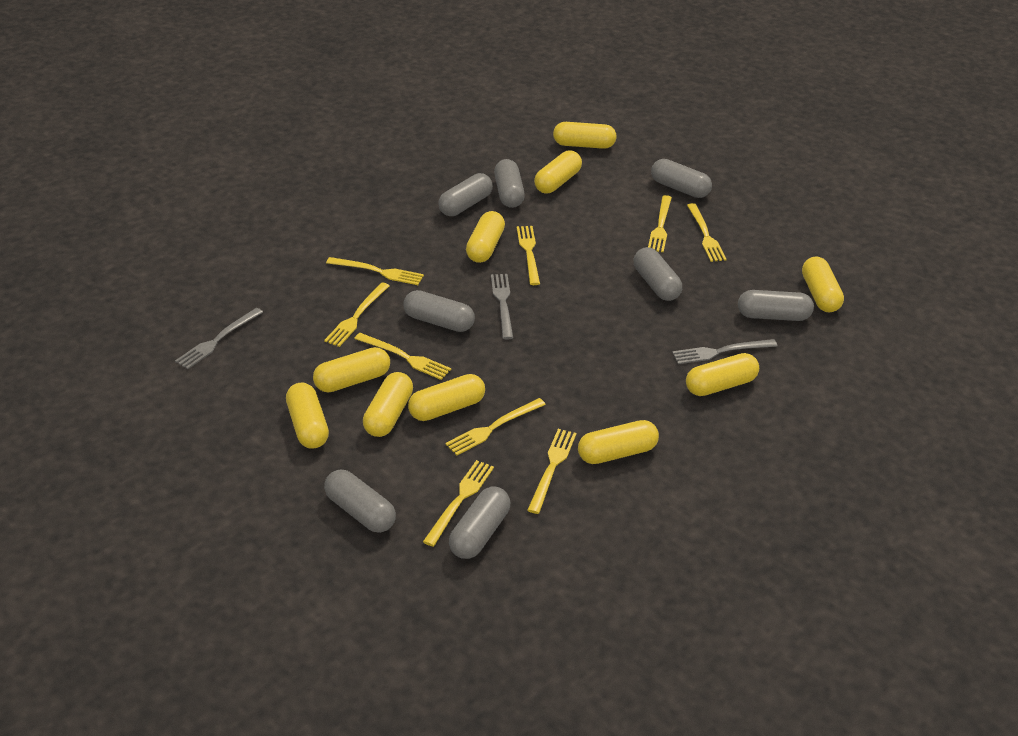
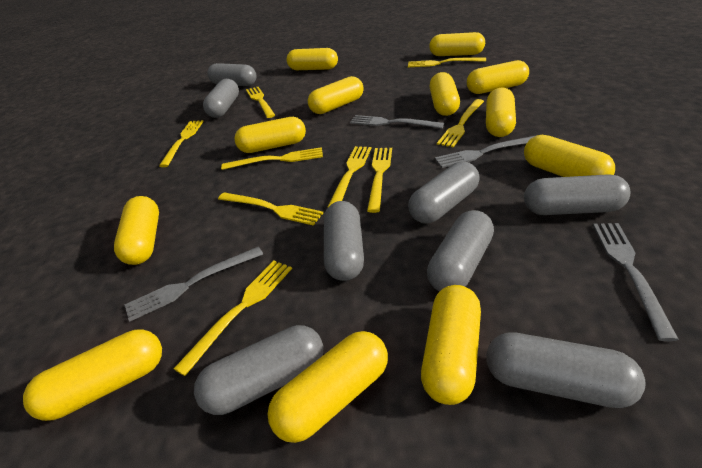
grey fork: 3 -> 4
yellow capsule: 10 -> 12

